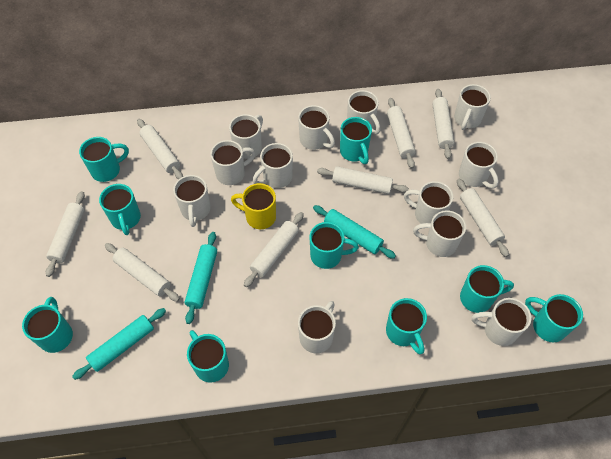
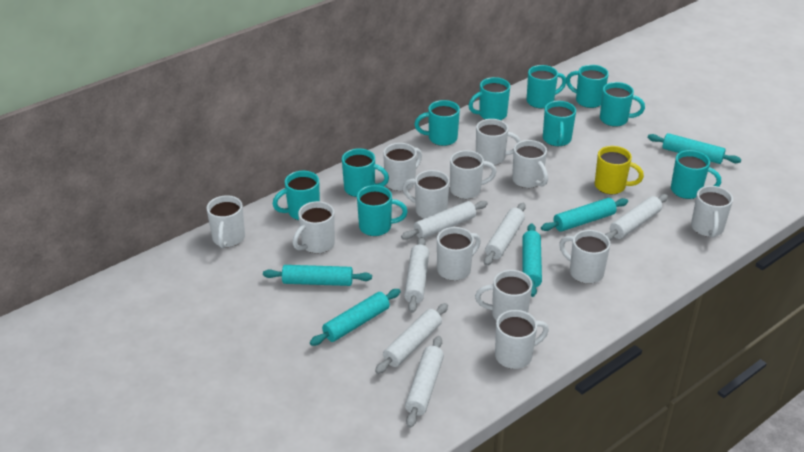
turquoise mug: 9 -> 10
turquoise rolling pin: 3 -> 5
white rolling pin: 8 -> 6

